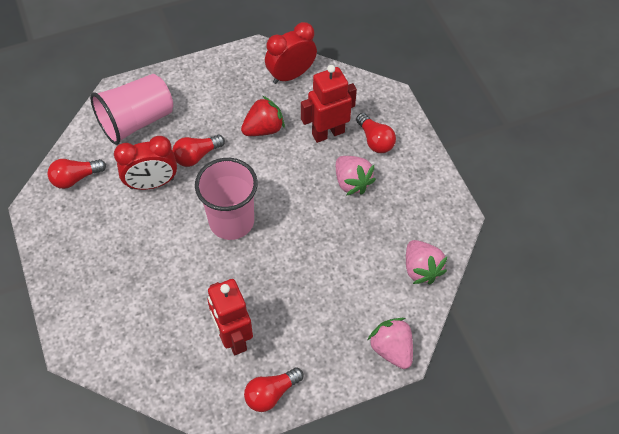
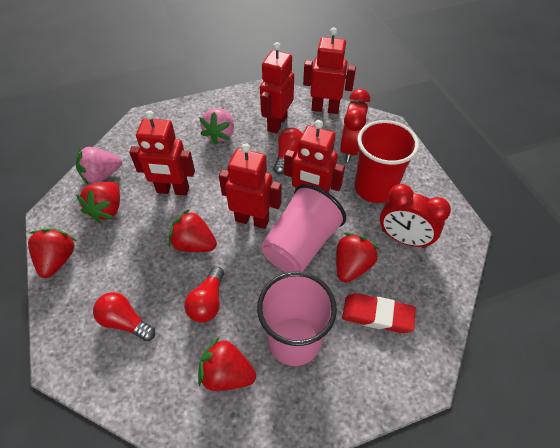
pink strawberry: 3 -> 2
red cup: 0 -> 1
red eraser: 0 -> 1
red light bulb: 4 -> 3
red robot: 2 -> 5
red strawberry: 1 -> 5

